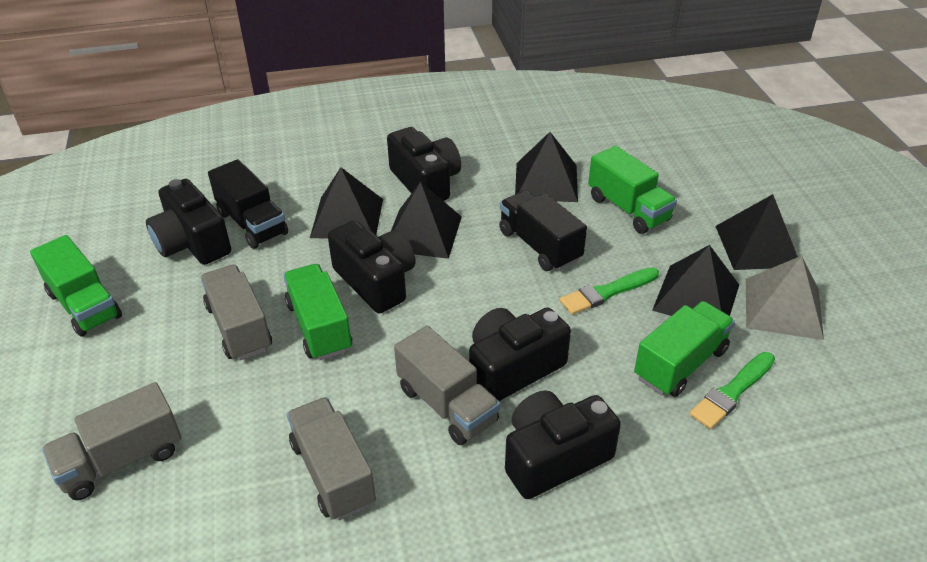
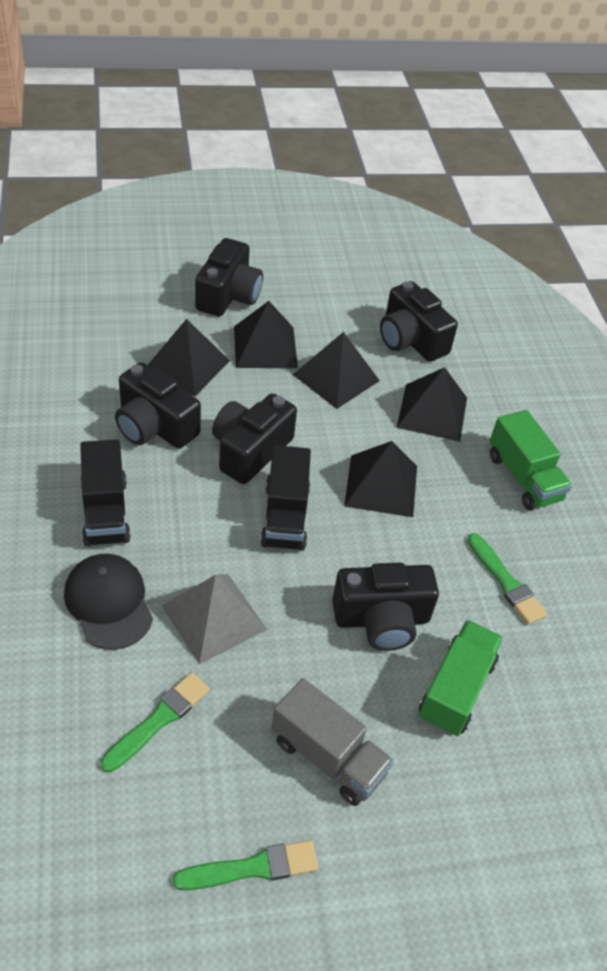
black cap: 0 -> 1
green brush: 2 -> 3
green truck: 4 -> 2
grey truck: 4 -> 1

